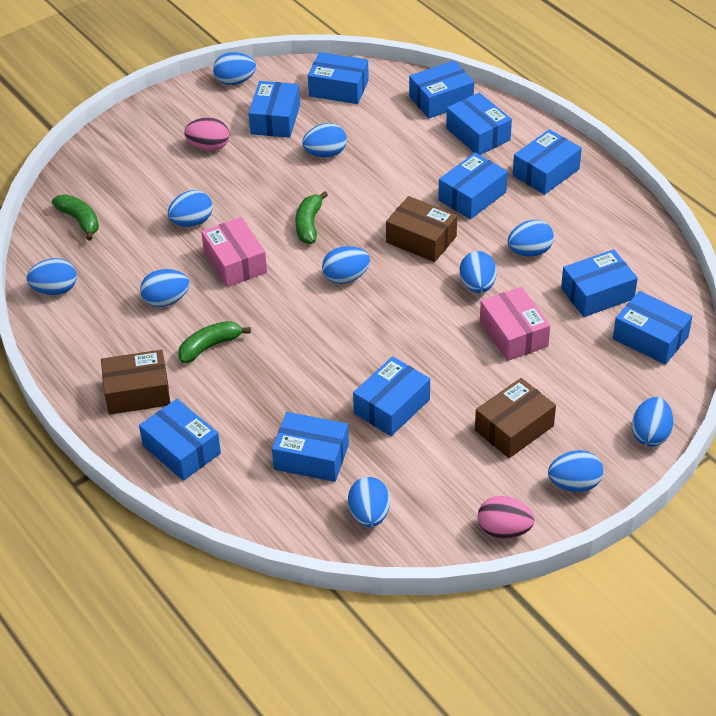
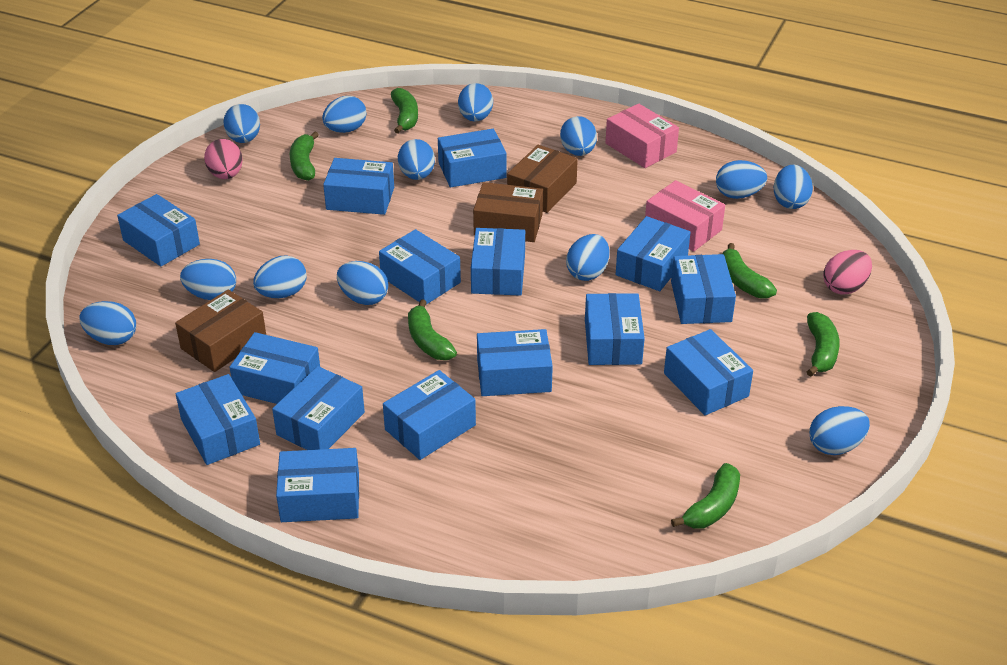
blue box: 11 -> 15
blue egg: 11 -> 13
green banana: 3 -> 6

